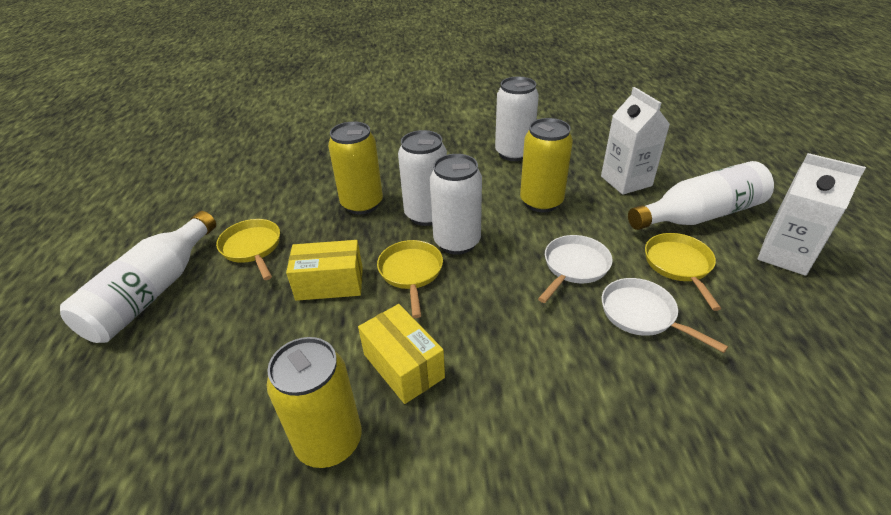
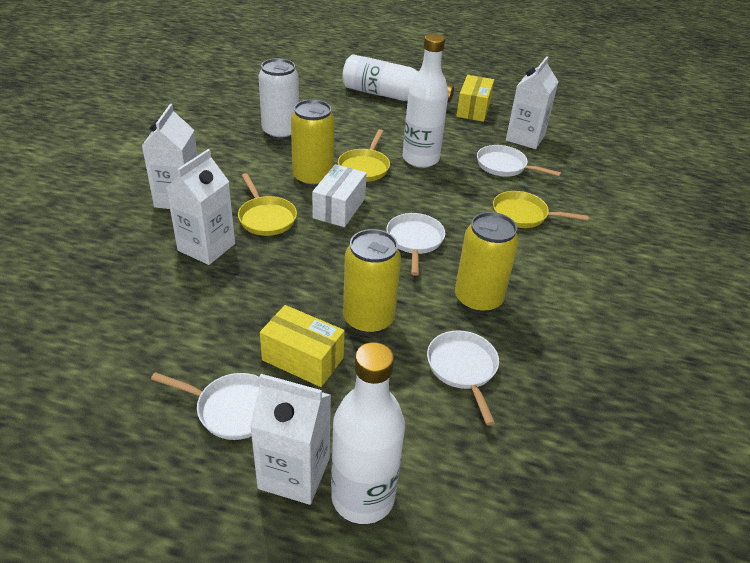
white bottle: 2 -> 3
white box: 0 -> 1
white can: 3 -> 1
white carton: 2 -> 4
white pan: 2 -> 4

